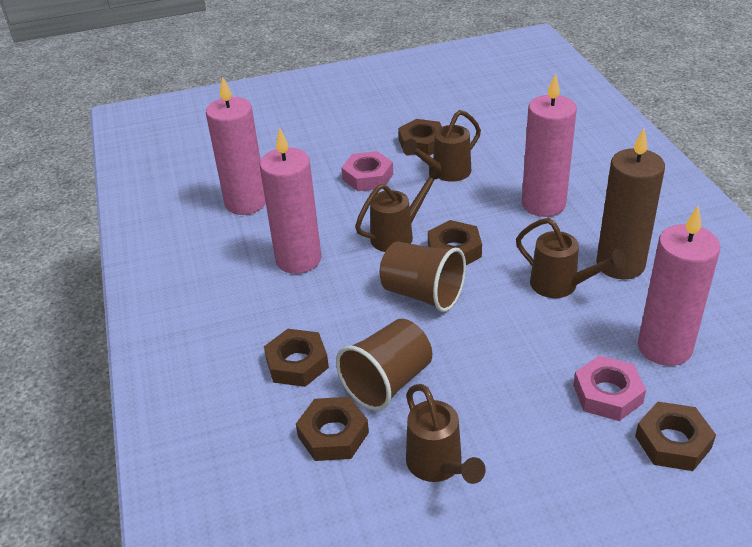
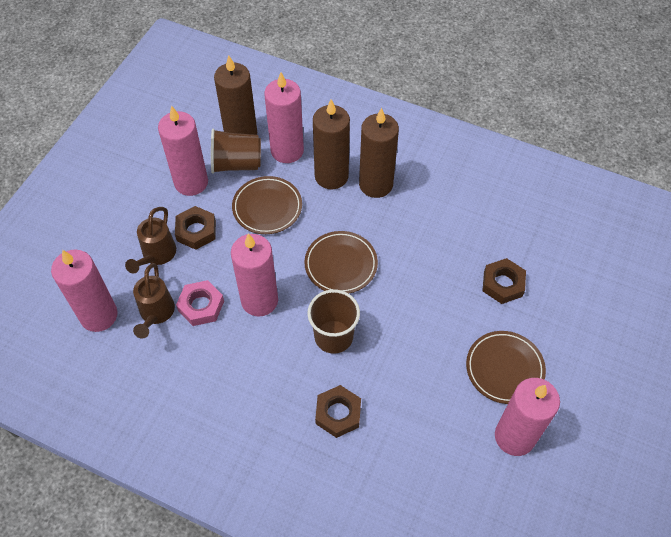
brown candle: 1 -> 3
brown nut: 5 -> 3
brown plate: 0 -> 3
brown watering can: 4 -> 2
pink candle: 4 -> 5
pink nut: 2 -> 1

